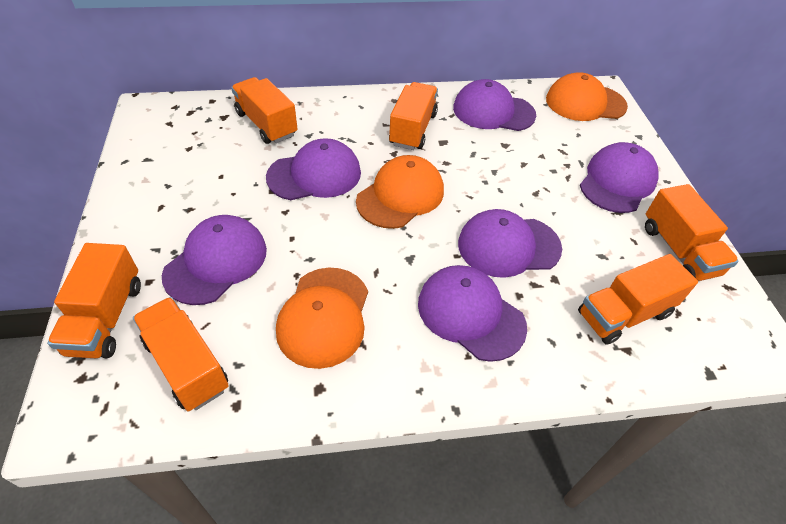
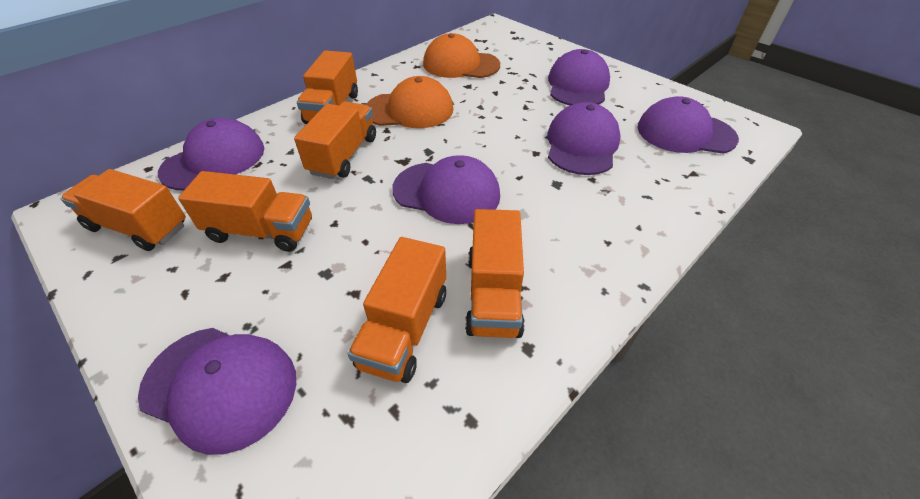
orange cap: 3 -> 2

